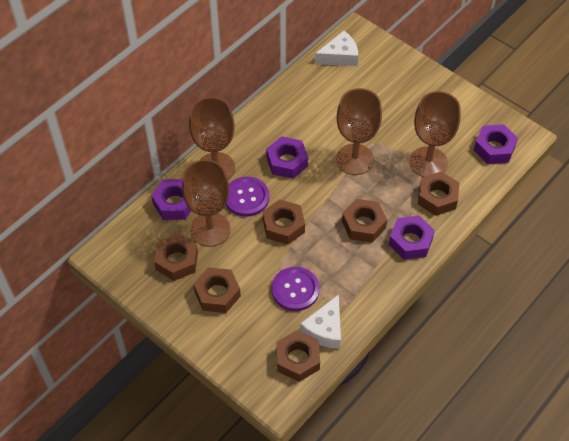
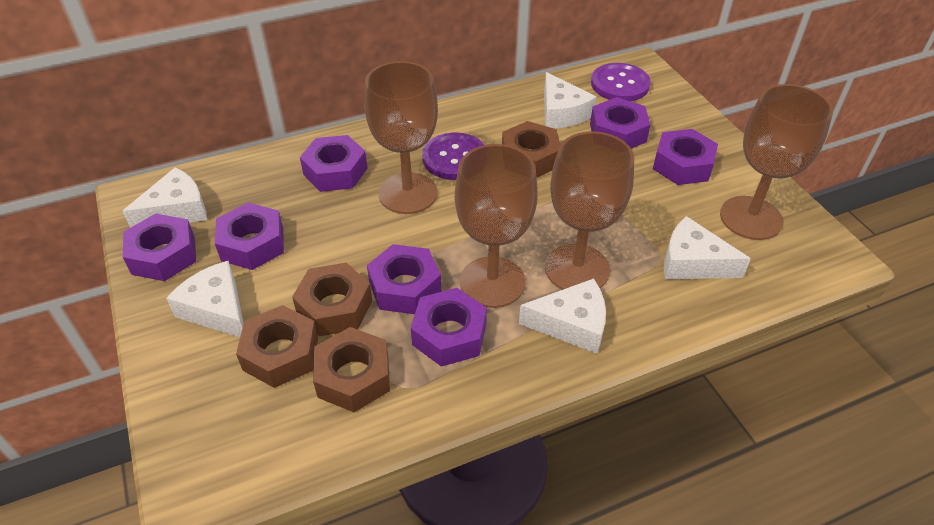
brown nut: 6 -> 4
purple nut: 4 -> 7
white cheese: 2 -> 5

